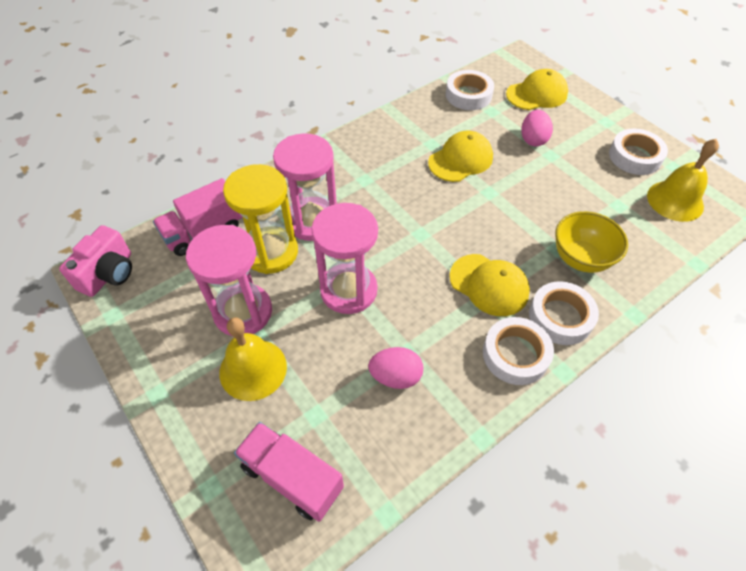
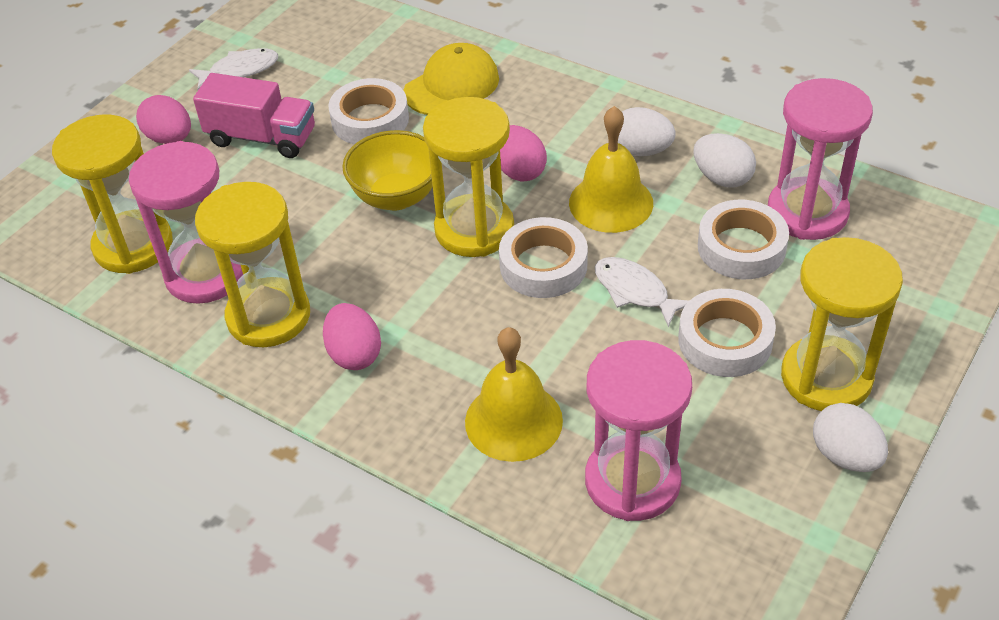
pink camera: 1 -> 0
pink egg: 2 -> 3
pink truck: 2 -> 1
white egg: 0 -> 3
white fish: 0 -> 2
yellow cap: 3 -> 1
yellow hourglass: 1 -> 4

